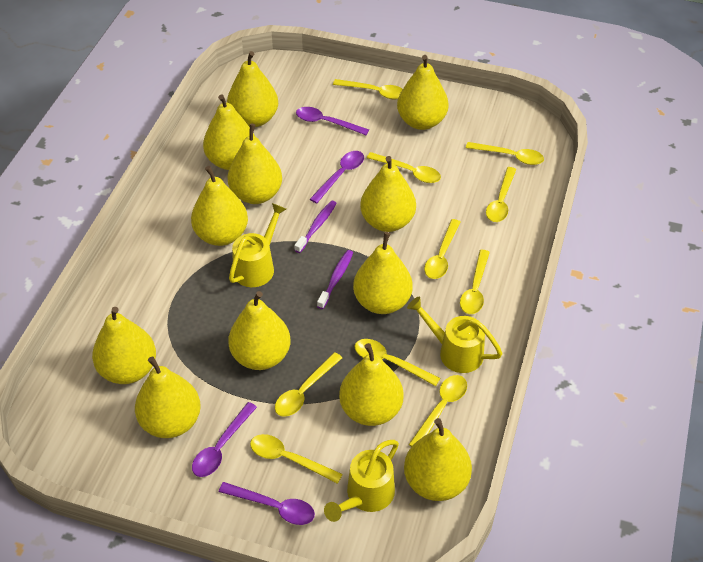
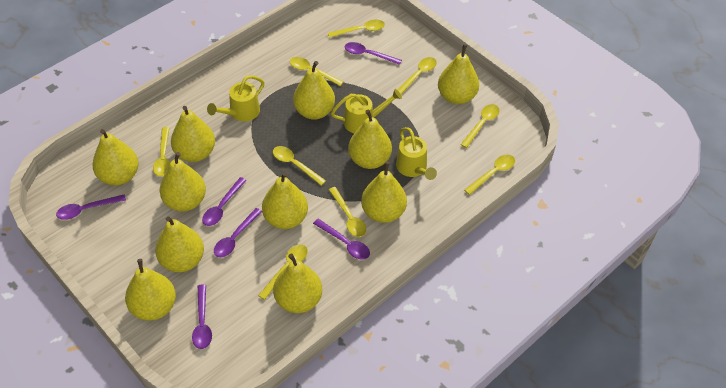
purple spoon: 4 -> 6
purple toothbrush: 2 -> 0
yellow pear: 12 -> 11
yellow spoon: 10 -> 9

